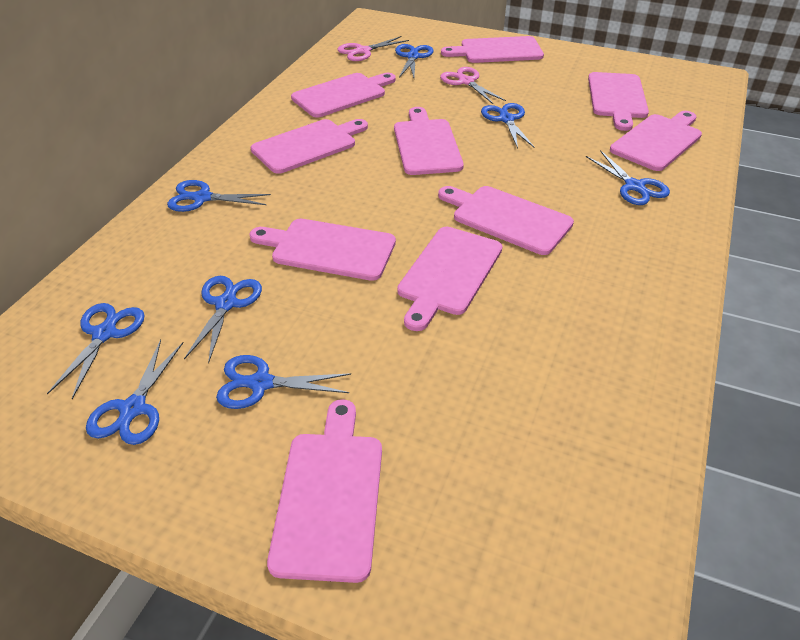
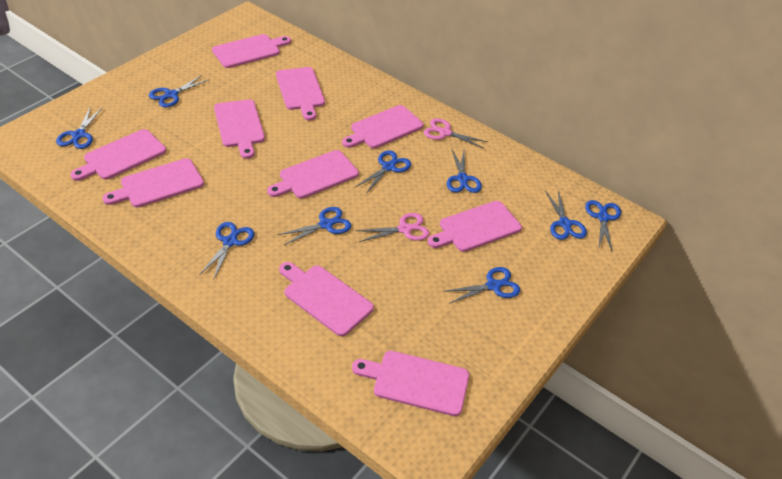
blue scissors: 8 -> 9

